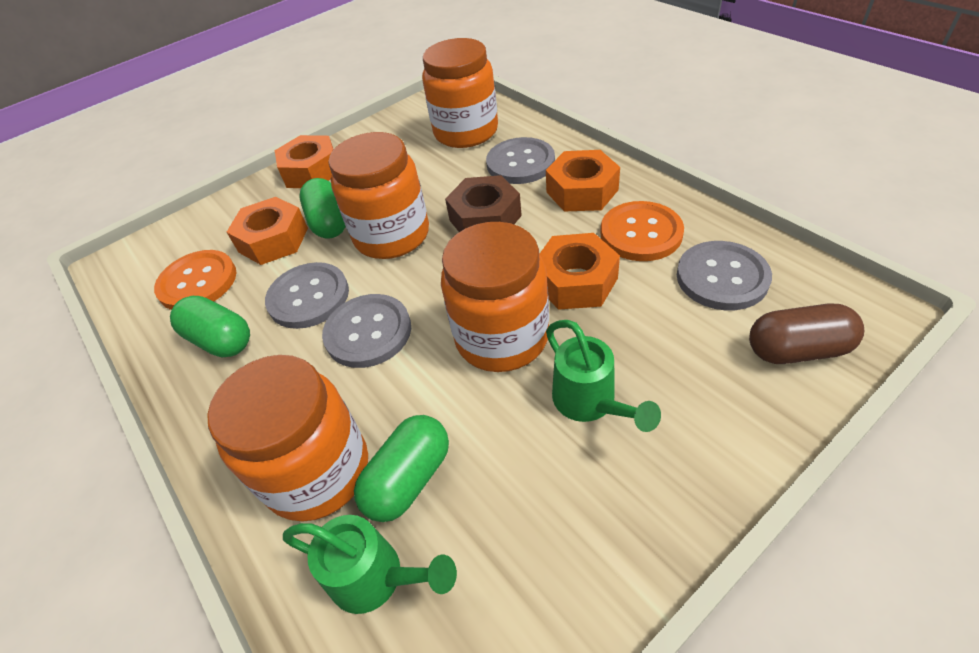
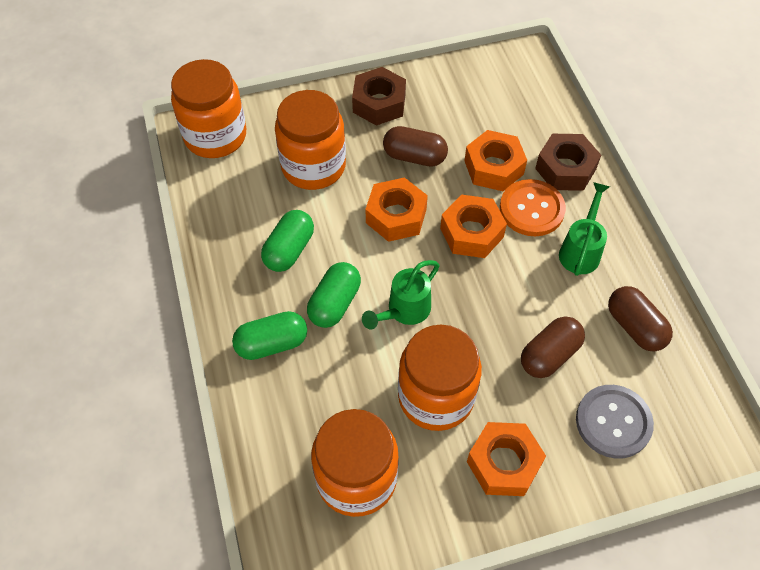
brown capsule: 1 -> 3
brown nut: 1 -> 2
grey button: 4 -> 1
orange button: 2 -> 1

